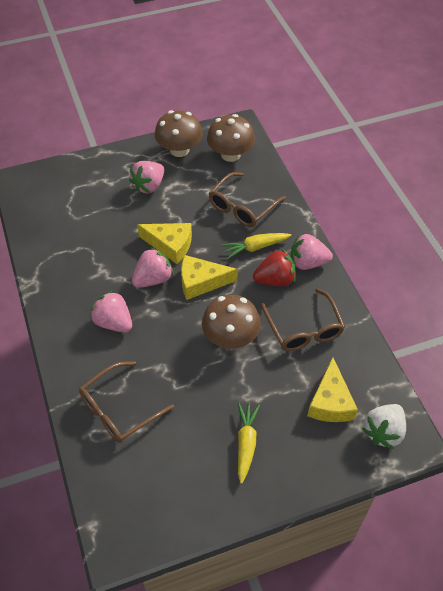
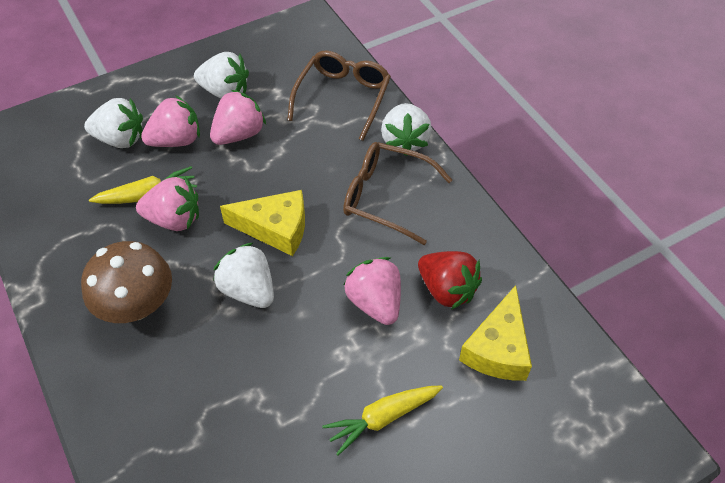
brown glasses: 3 -> 2
brown mushroom: 3 -> 1
white strawberry: 1 -> 4
yellow cheese: 3 -> 2

